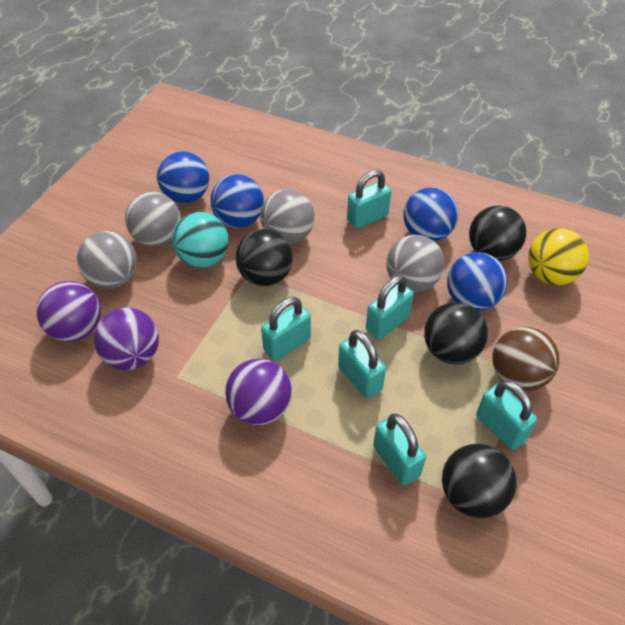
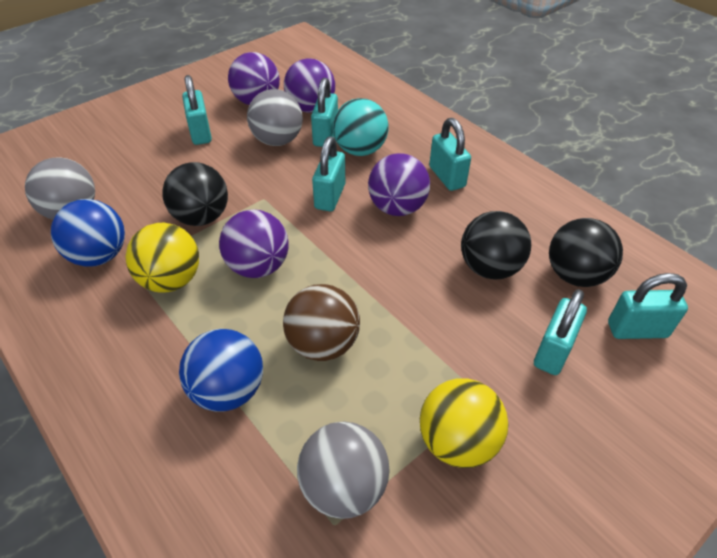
black ball: 4 -> 3
blue ball: 4 -> 2
grey ball: 4 -> 3
purple ball: 3 -> 4
yellow ball: 1 -> 2

